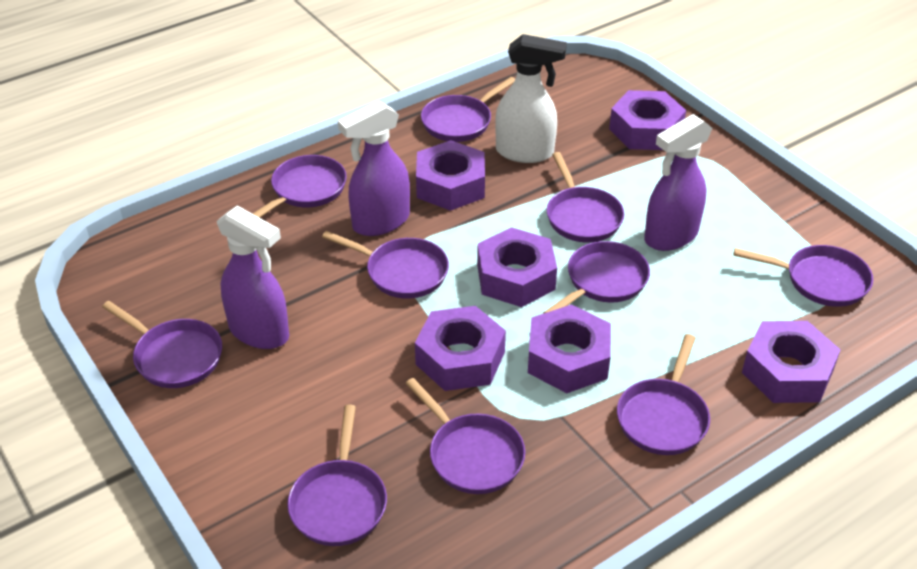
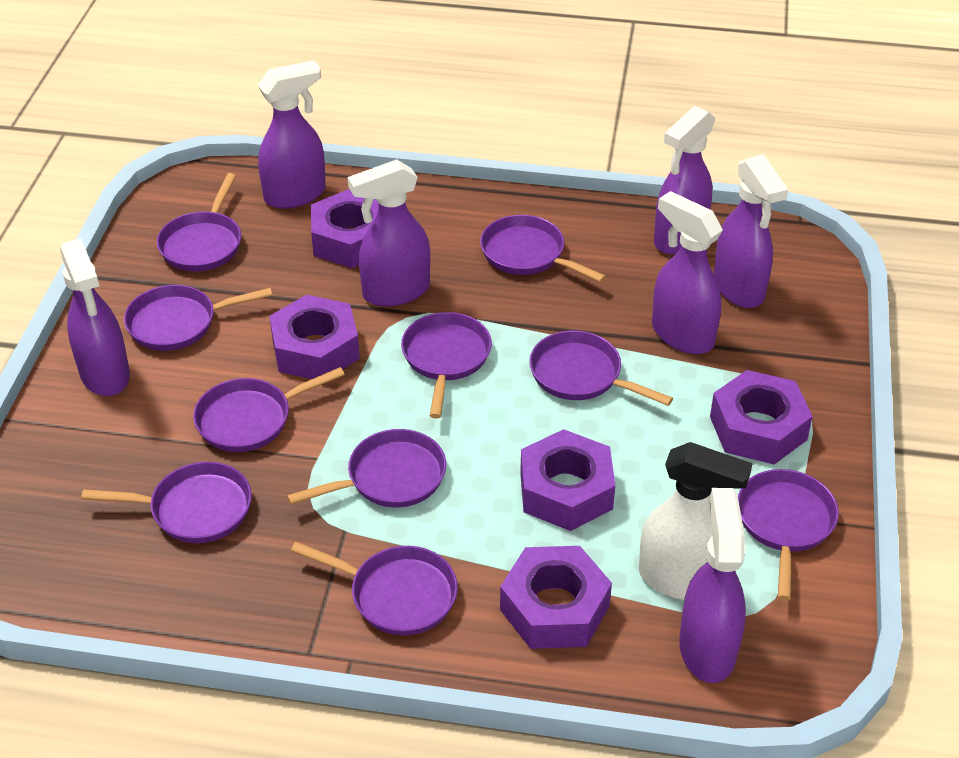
purple nut: 6 -> 5
purple spray bottle: 3 -> 7

